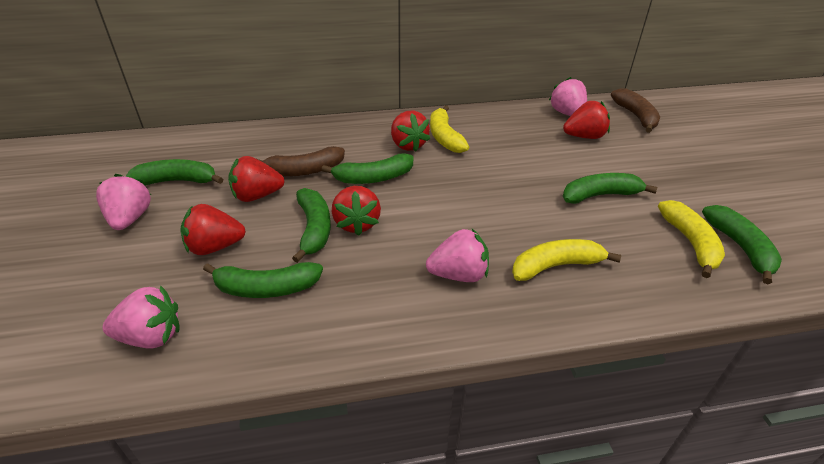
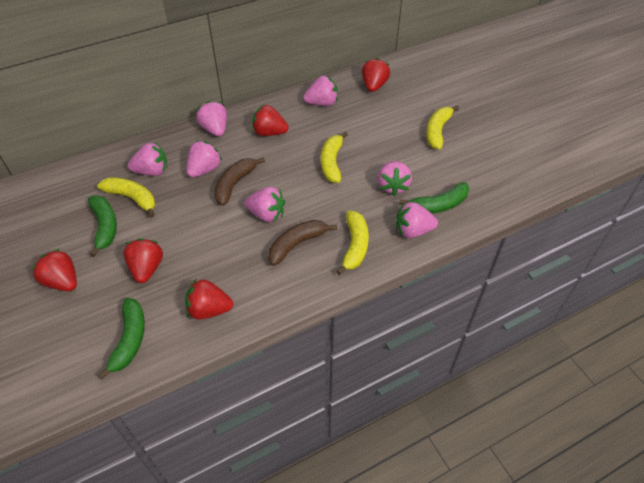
green banana: 6 -> 3
pink strawberry: 4 -> 7
yellow banana: 3 -> 4

